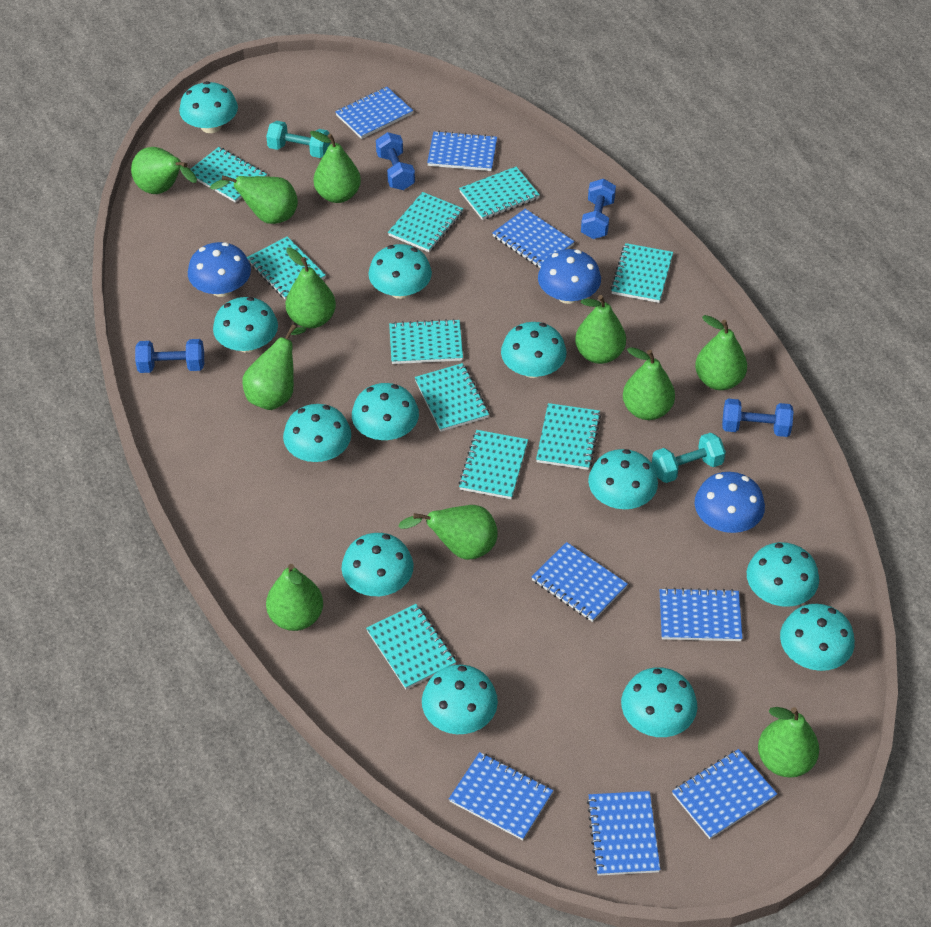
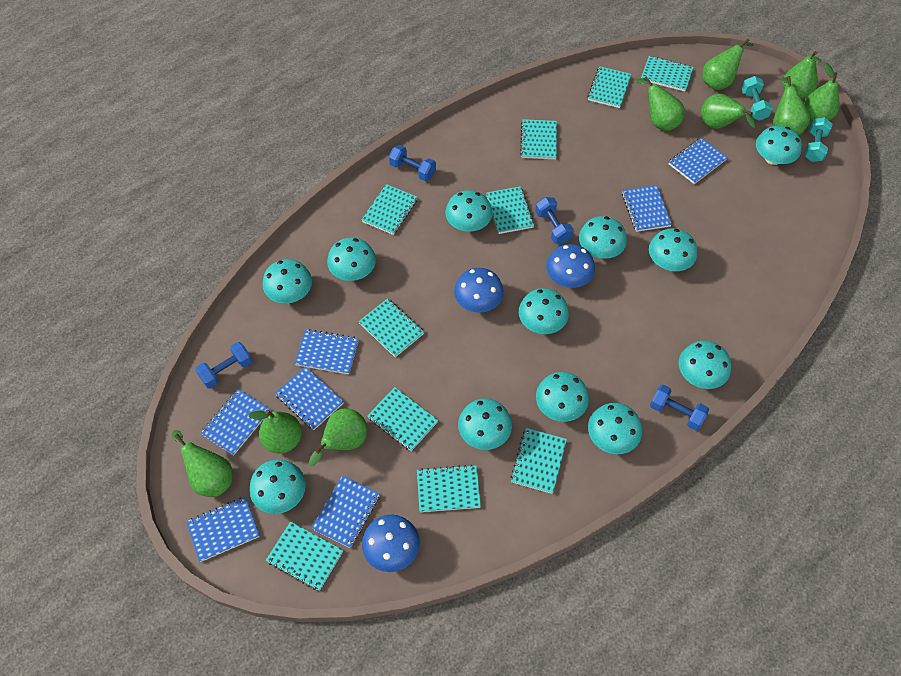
blue notebook: 8 -> 7
green pear: 11 -> 9

